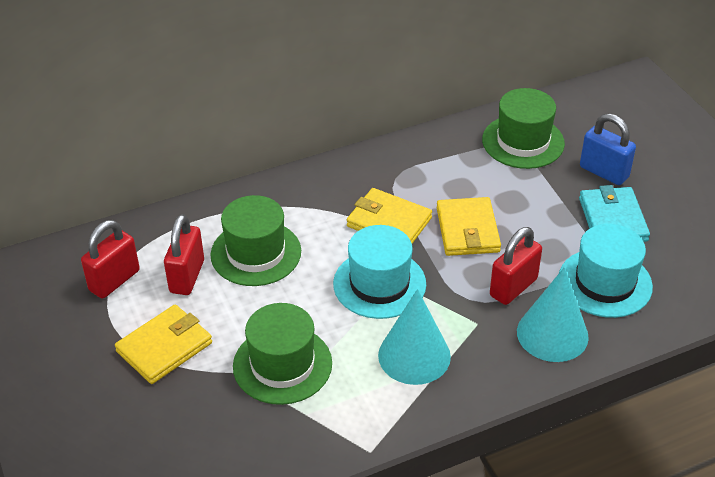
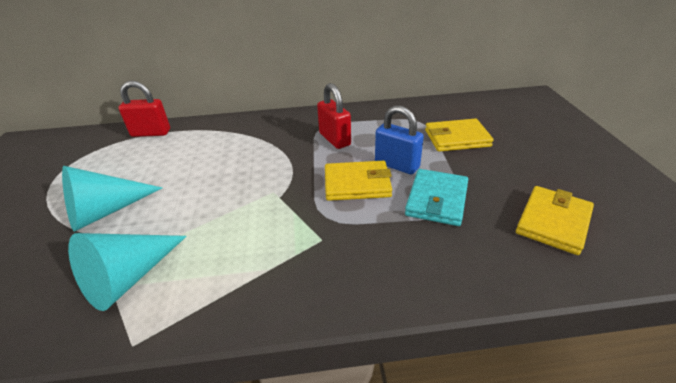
green hat: 3 -> 0
red padlock: 3 -> 2
turquoise hat: 2 -> 0

